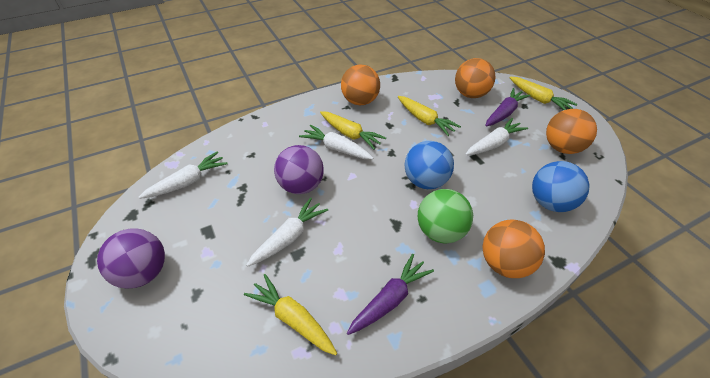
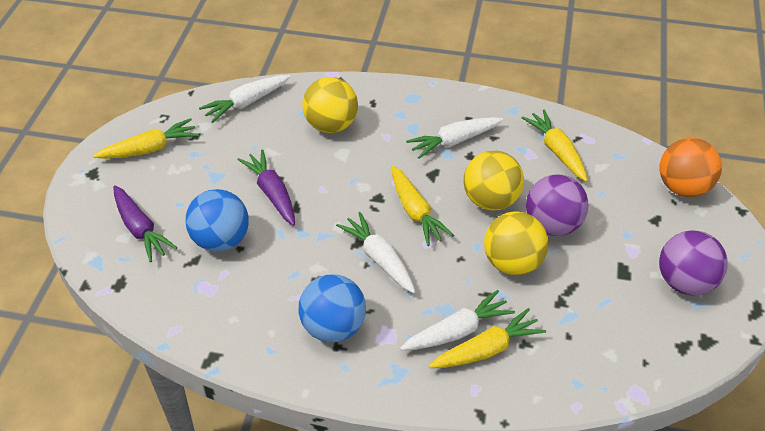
green ball: 1 -> 0
orange ball: 4 -> 1
yellow ball: 0 -> 3

